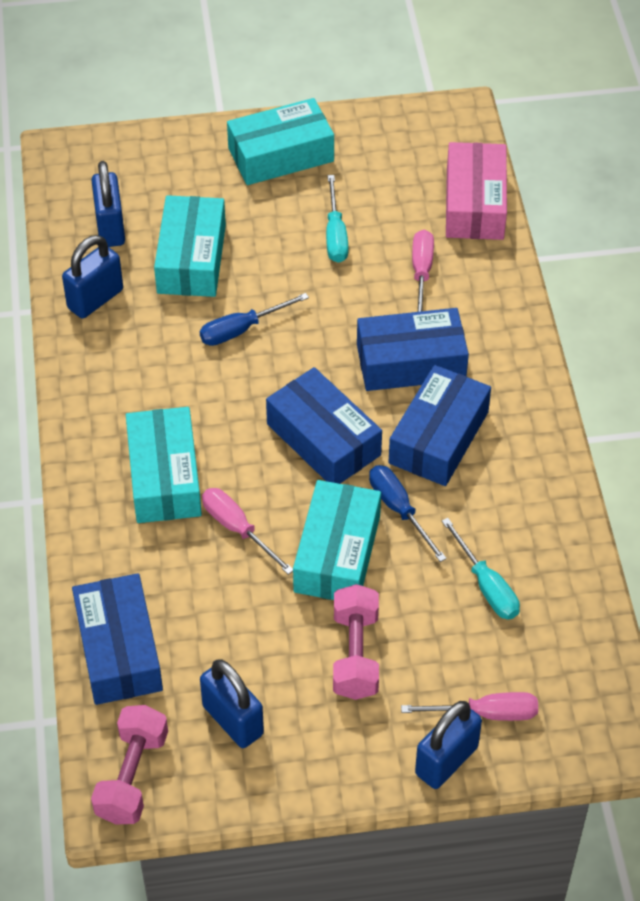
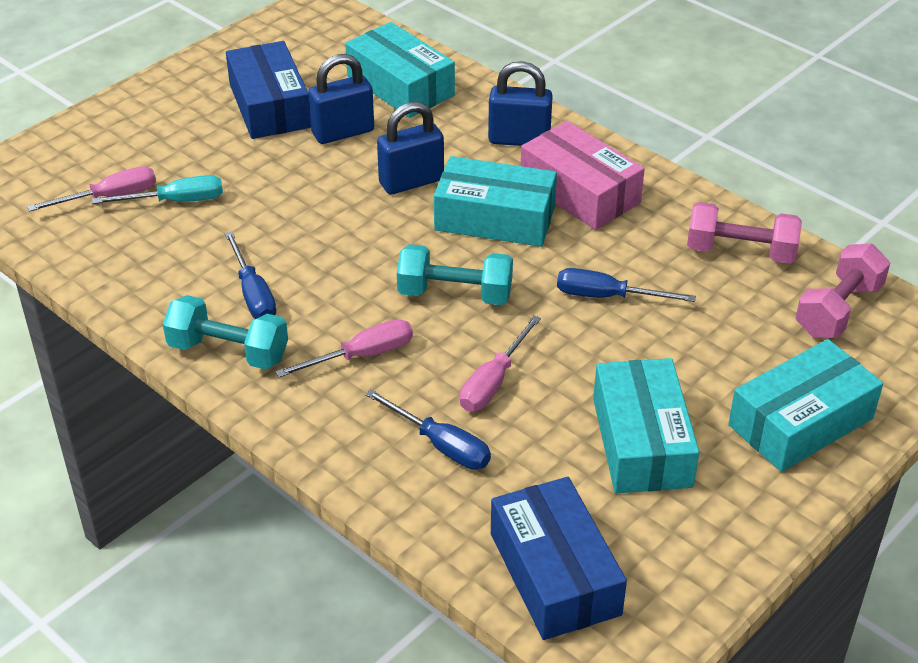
blue box: 4 -> 2
blue padlock: 4 -> 3
blue screwdriver: 2 -> 3
turquoise dumbbell: 0 -> 2
turquoise screwdriver: 2 -> 1

